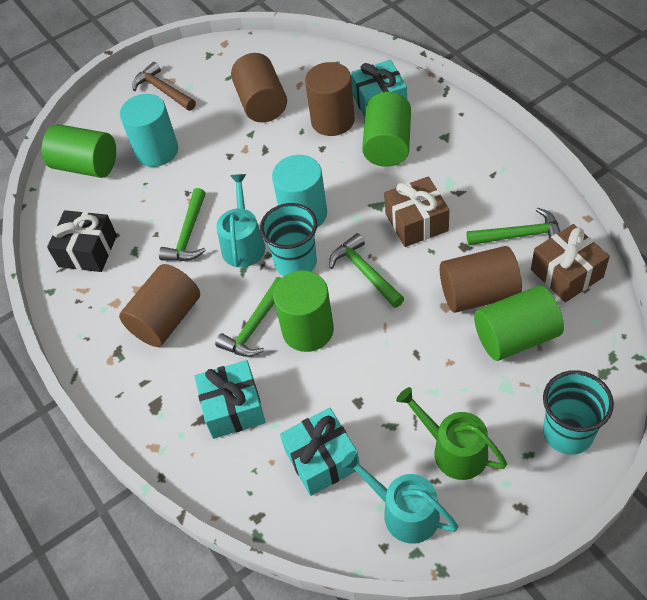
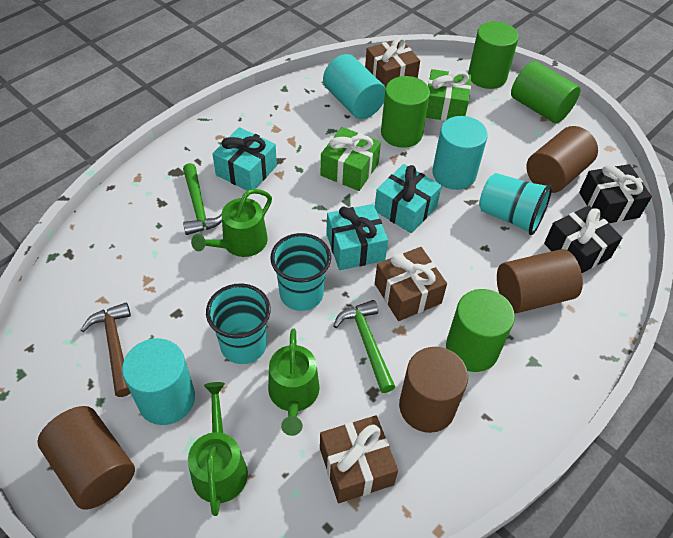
black gift: 1 -> 2
brown gift: 2 -> 3
green gift: 0 -> 2
green hammer: 4 -> 2
green watering can: 1 -> 3
turquoise cup: 2 -> 3
turquoise cylinder: 2 -> 3
turquoise watering can: 2 -> 0

